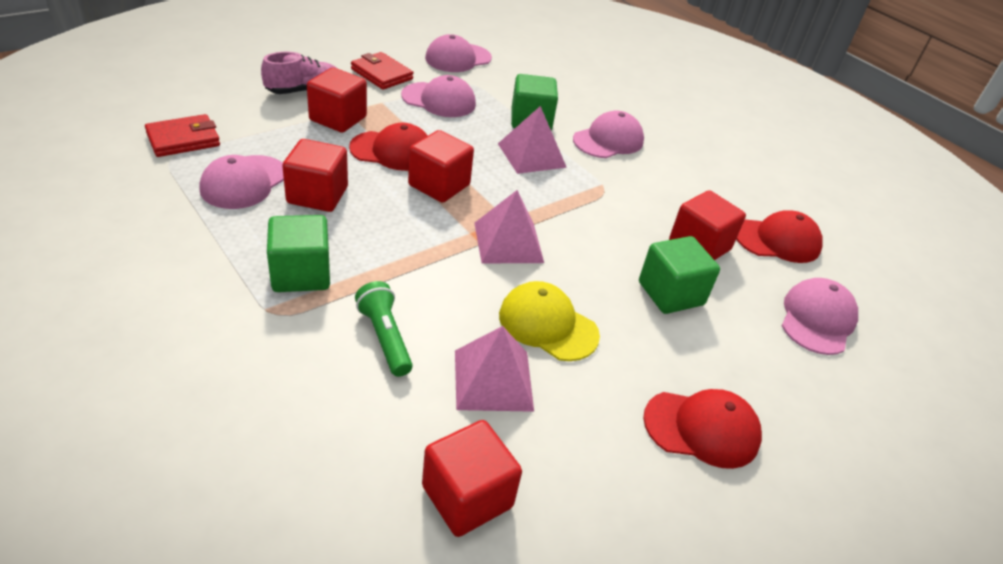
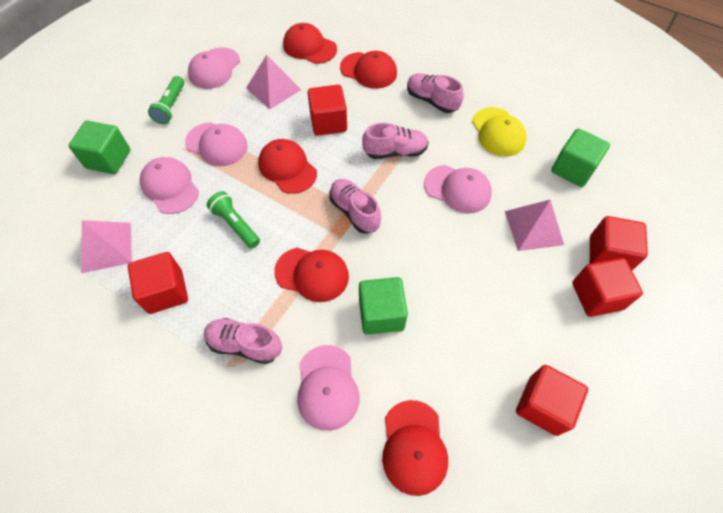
green flashlight: 1 -> 2
pink shoe: 1 -> 4
red cap: 3 -> 5
red wallet: 2 -> 0

